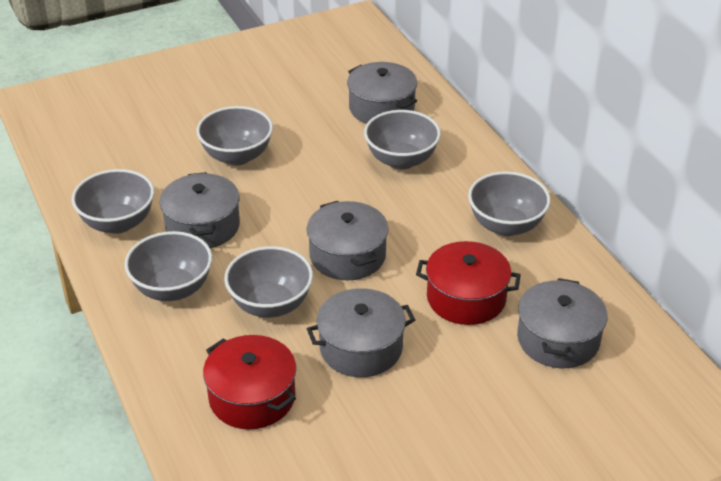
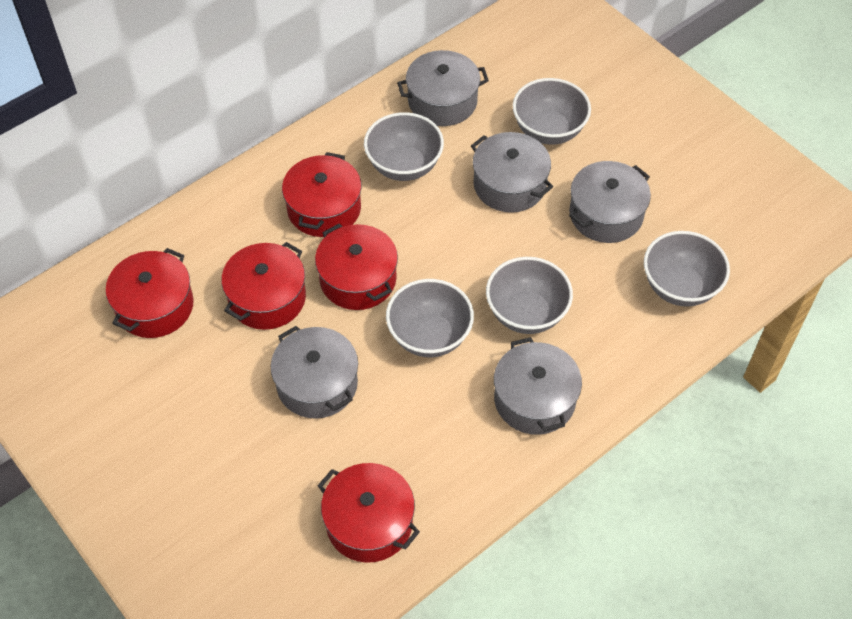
grey bowl: 6 -> 5
red pot: 2 -> 5

